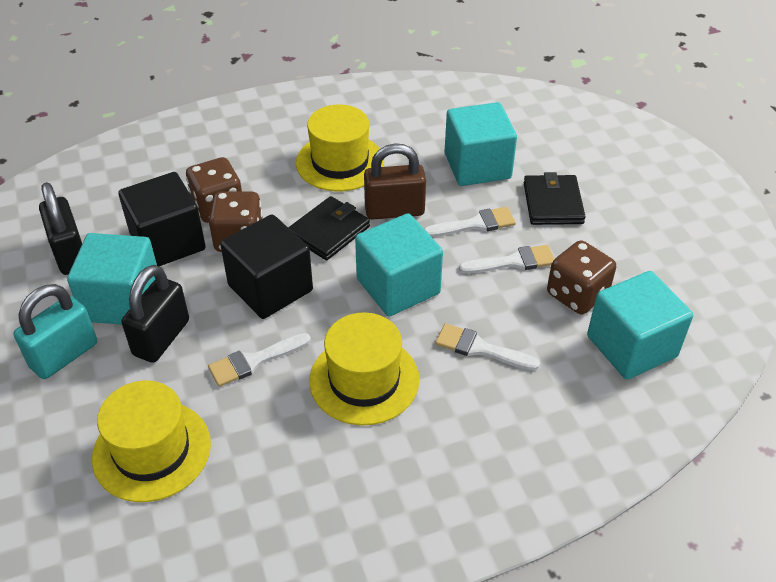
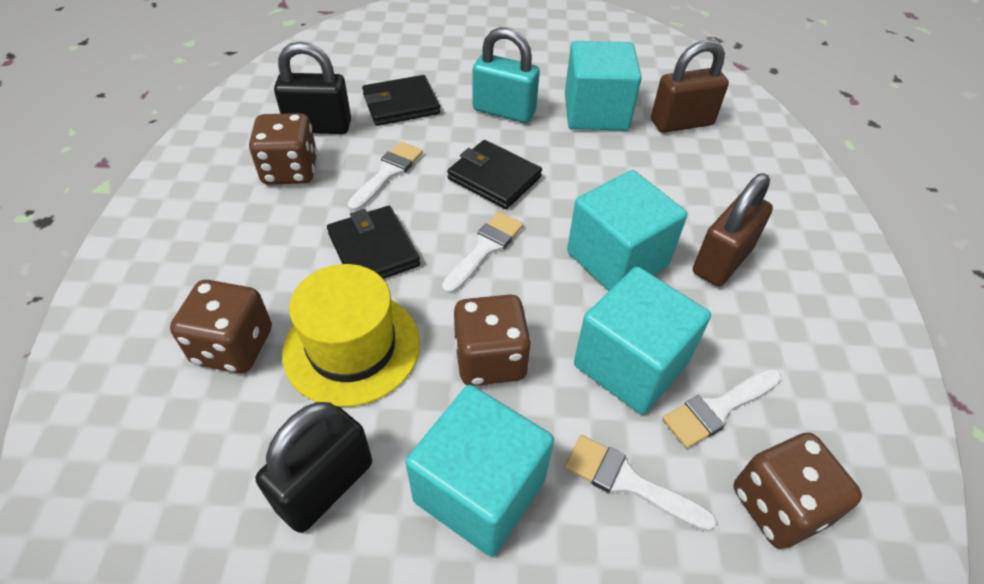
black cube: 2 -> 0
black wallet: 2 -> 3
brown dice: 3 -> 4
brown padlock: 1 -> 2
yellow hat: 3 -> 1

